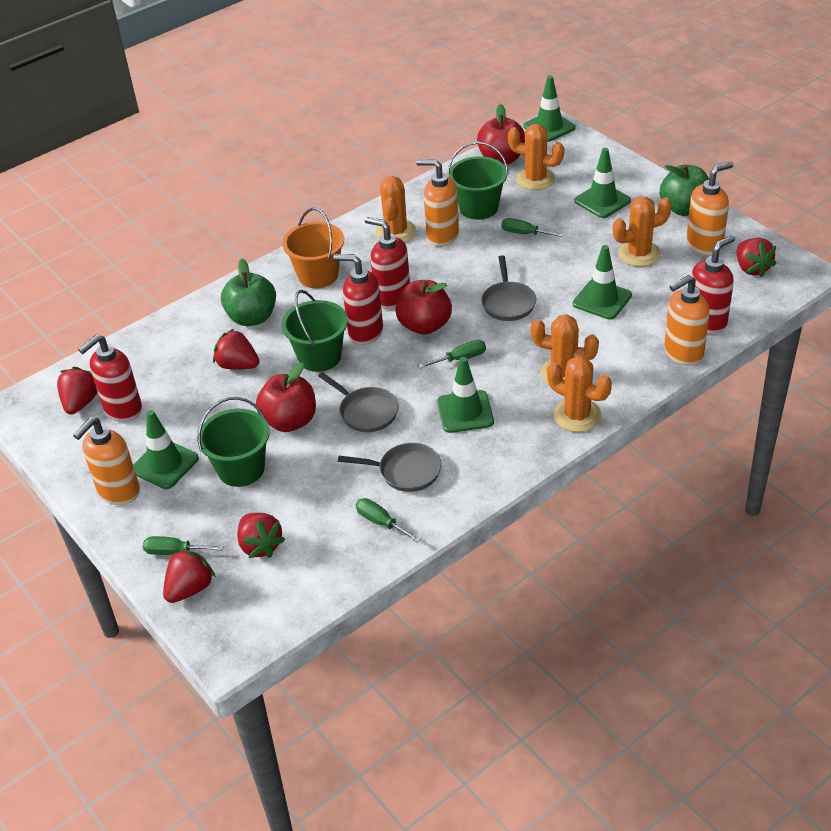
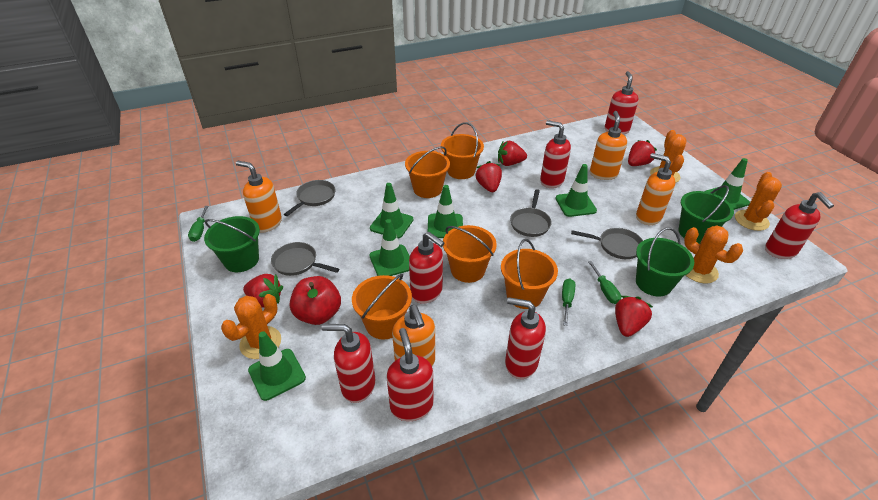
green apple: 2 -> 0
green screwdriver: 4 -> 3
green traffic cone: 5 -> 6
grey pan: 3 -> 4
orange bucket: 1 -> 5
orange cactus: 5 -> 4
red apple: 3 -> 1
red soap dispenser: 4 -> 7

